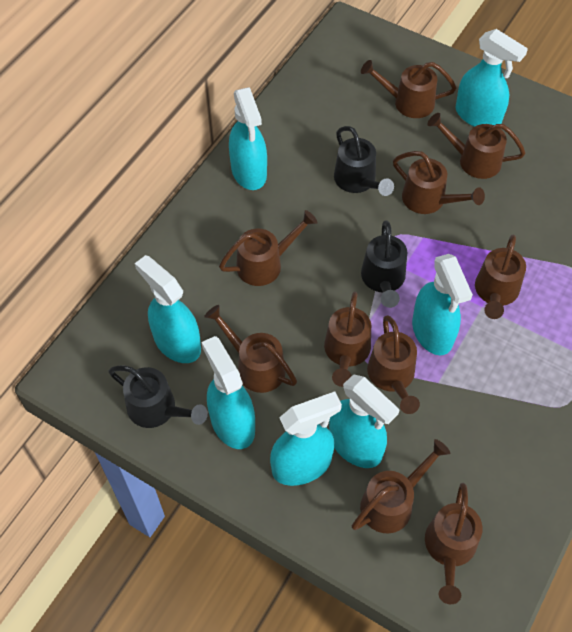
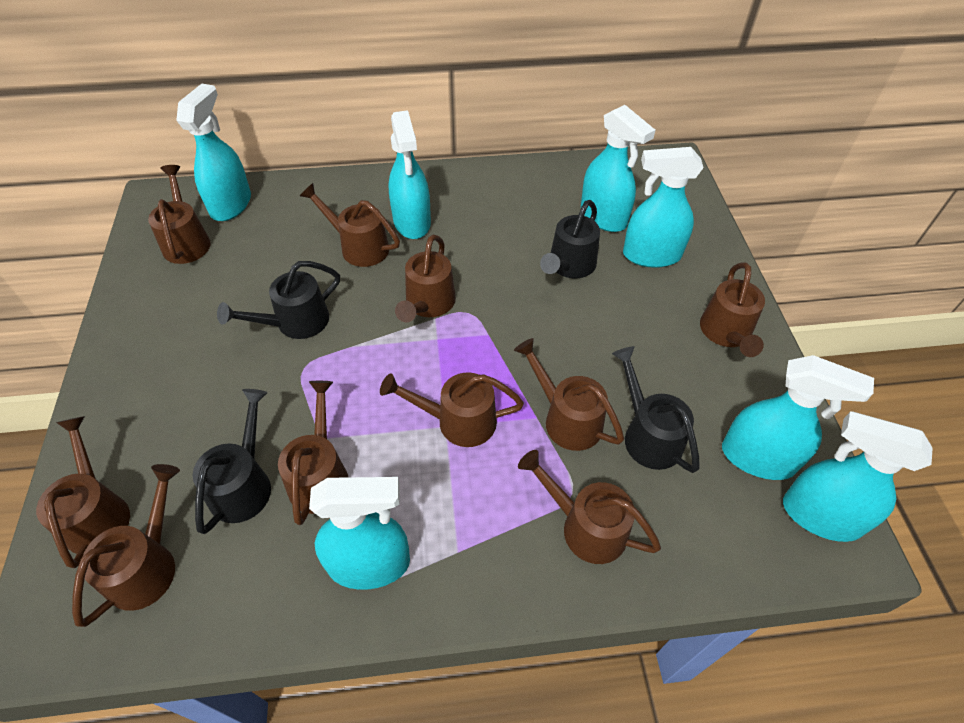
black watering can: 3 -> 4

